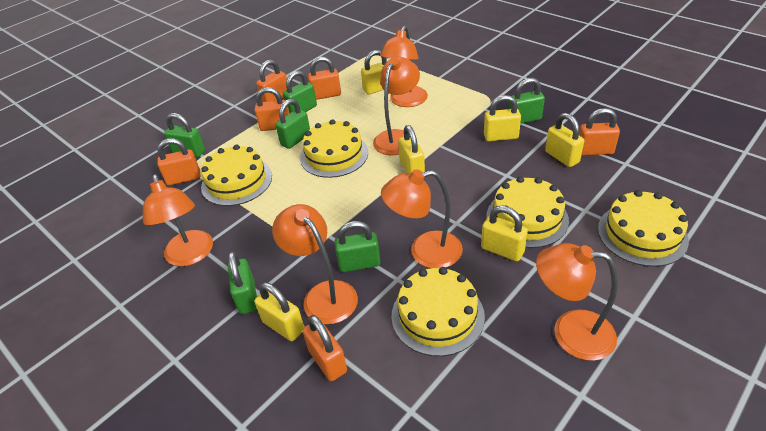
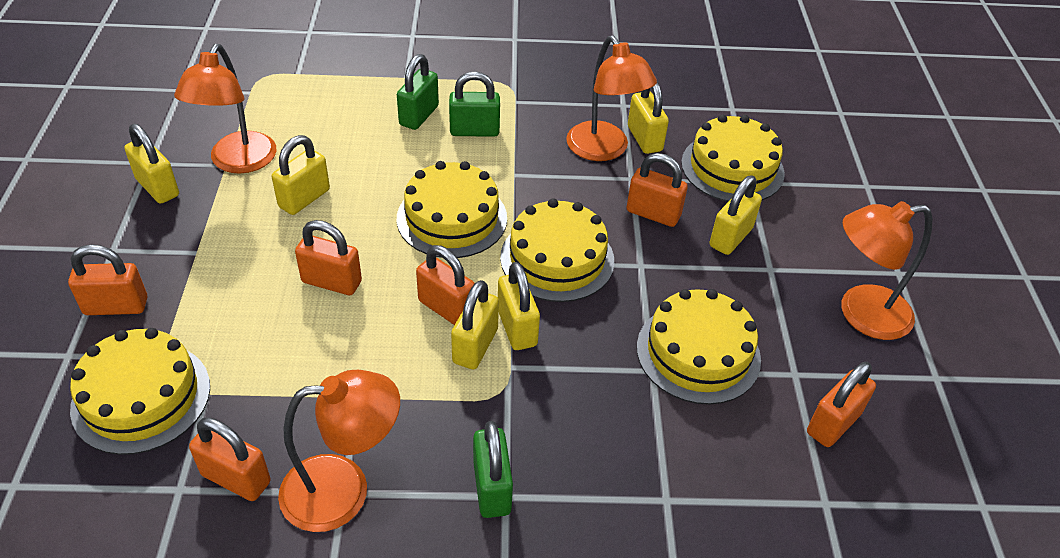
green padlock: 6 -> 3
orange lamp: 6 -> 4

